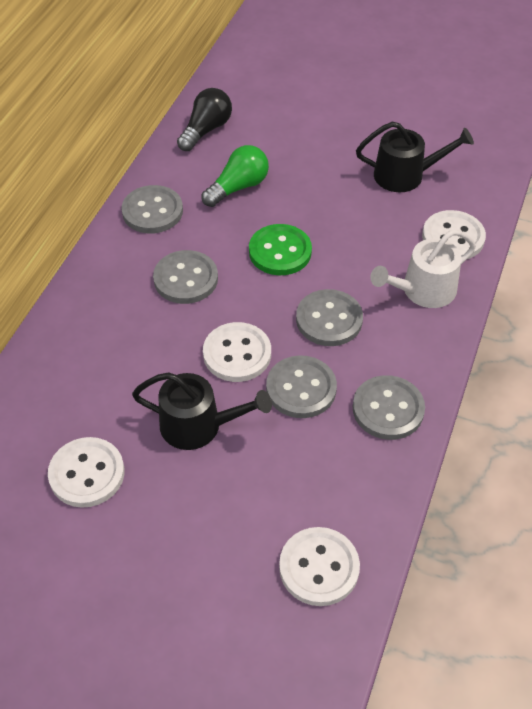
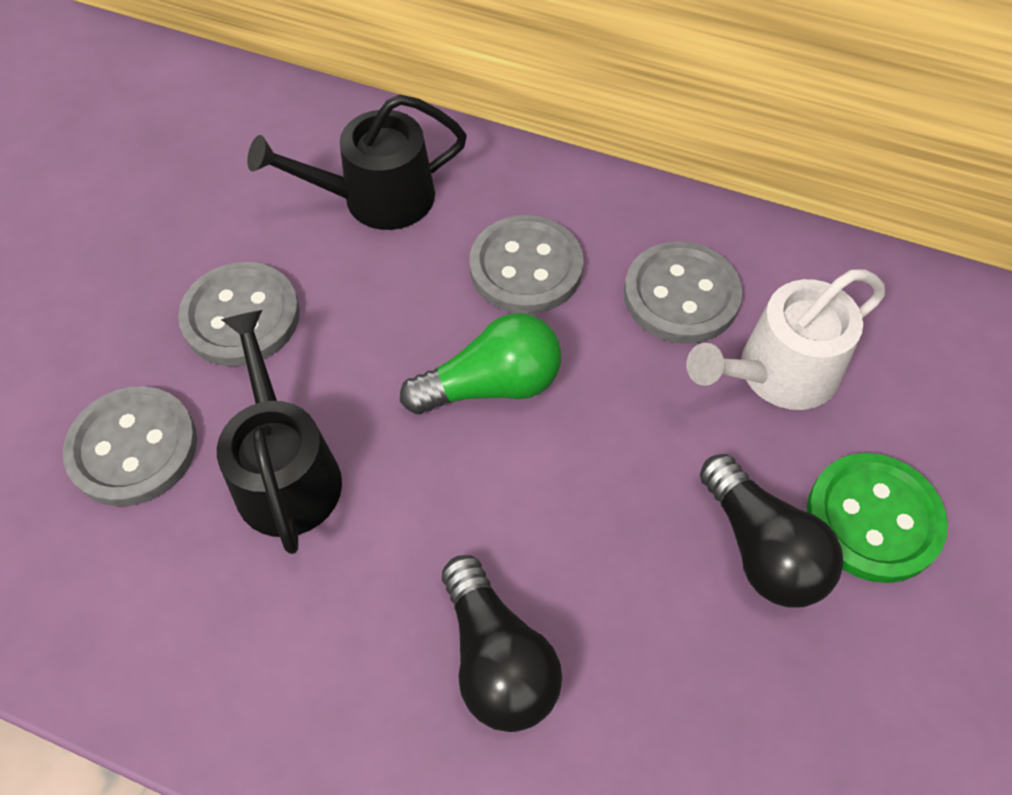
black light bulb: 1 -> 2
grey button: 5 -> 4
white button: 4 -> 0

